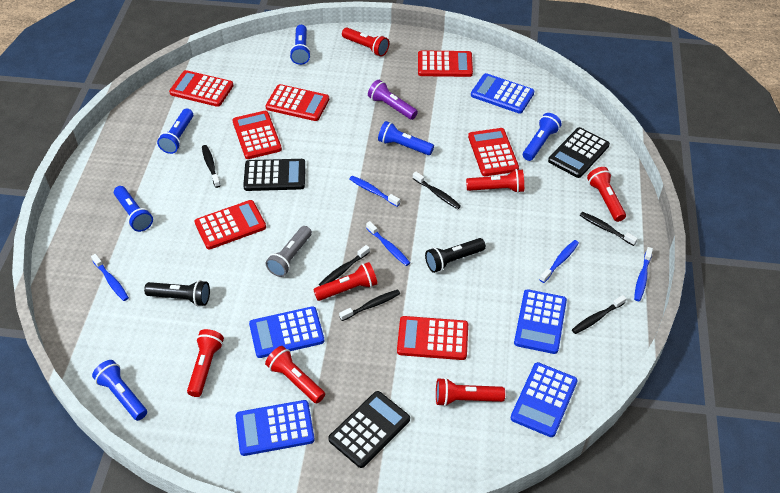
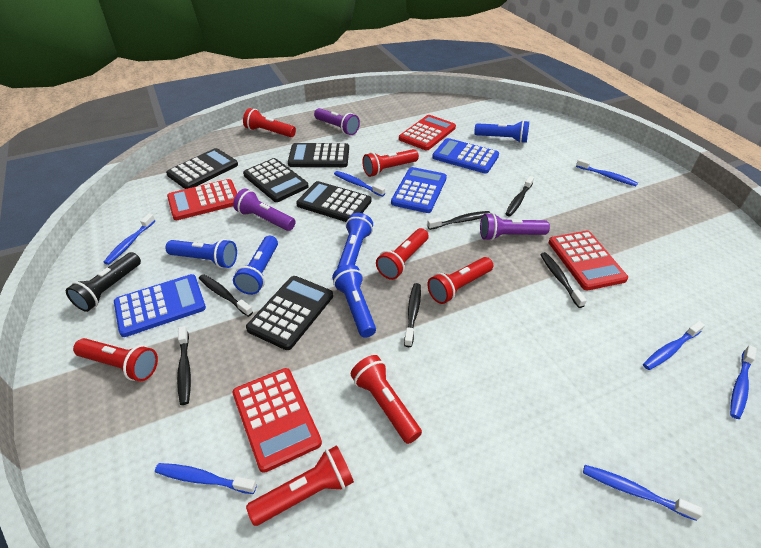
black calculator: 3 -> 5
black flashlight: 2 -> 1
blue calculator: 5 -> 3
blue flashlight: 6 -> 5
blue toothbrush: 5 -> 7
grey flashlight: 1 -> 0
purple flashlight: 1 -> 3
red calculator: 7 -> 4

